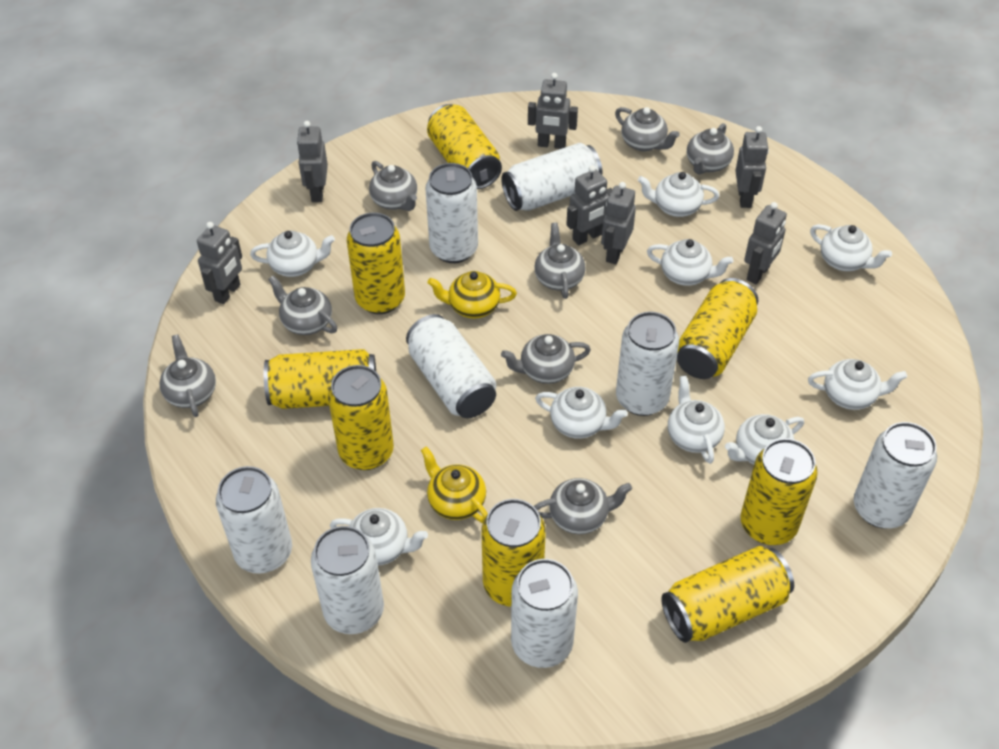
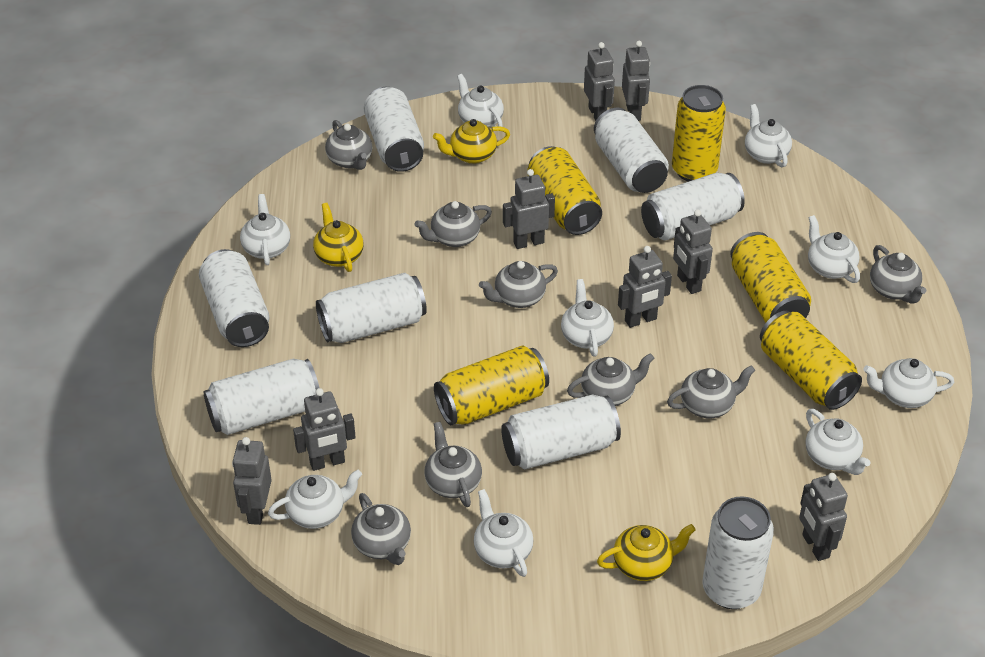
grey robot: 7 -> 8
yellow can: 8 -> 5
yellow teapot: 2 -> 3

